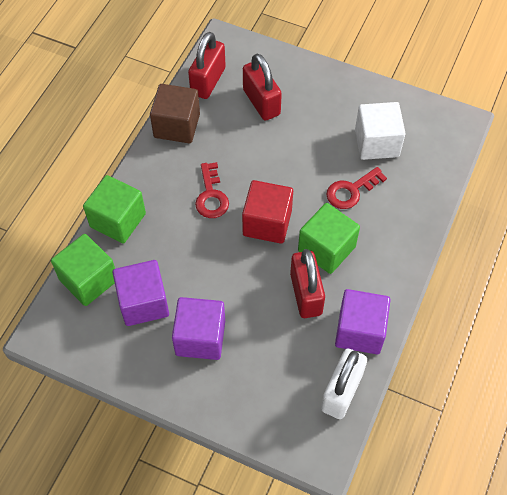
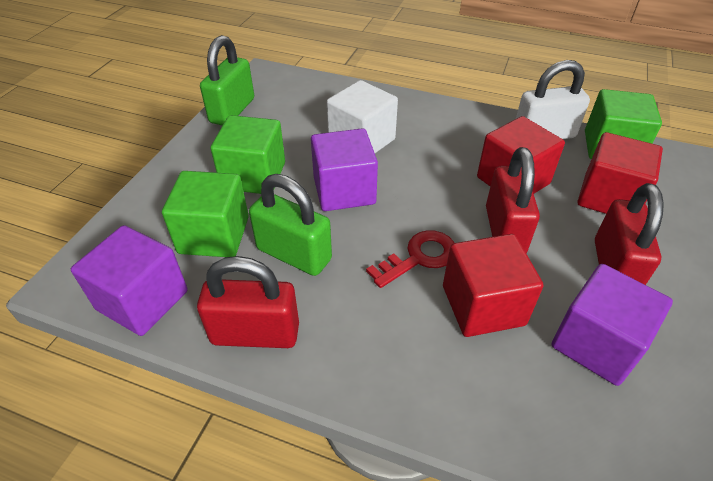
brown cube: 1 -> 0
green padlock: 0 -> 2
red cube: 1 -> 3
red key: 2 -> 1

